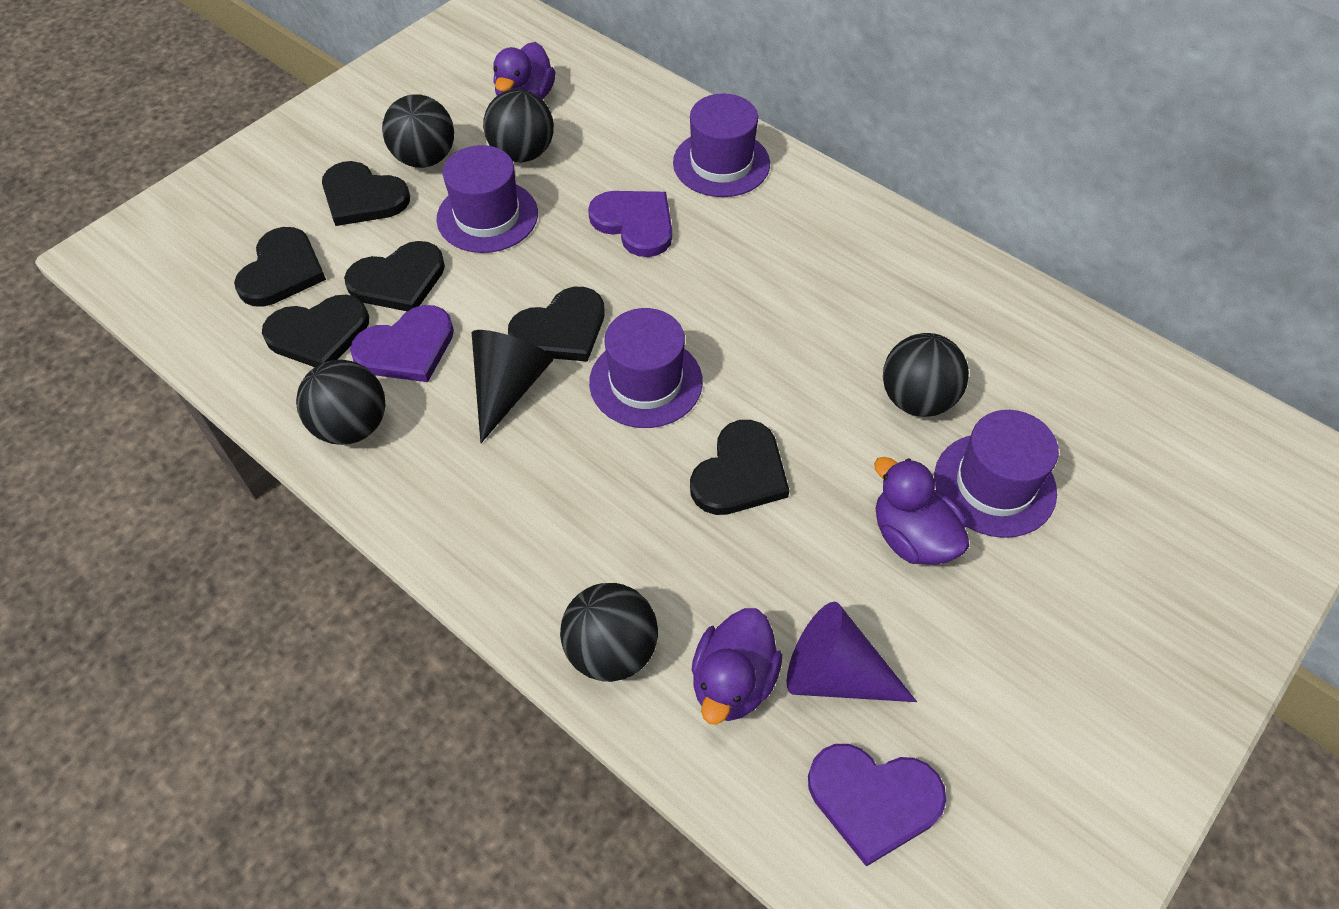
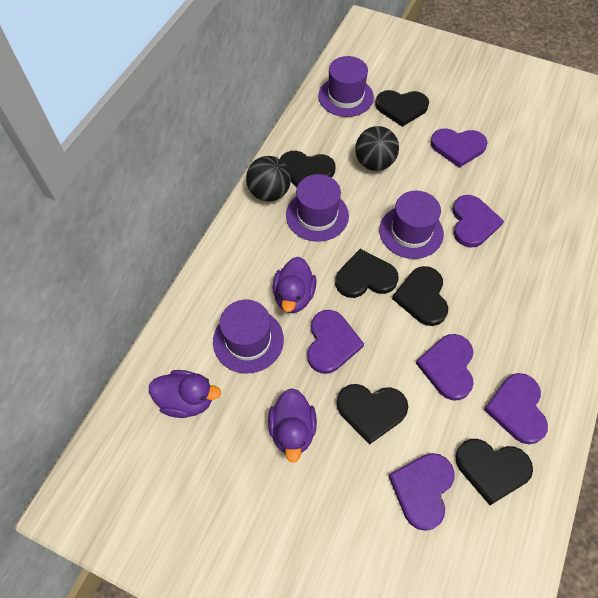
black ball: 5 -> 2
black cone: 1 -> 0
purple cone: 1 -> 0
purple heart: 3 -> 6

